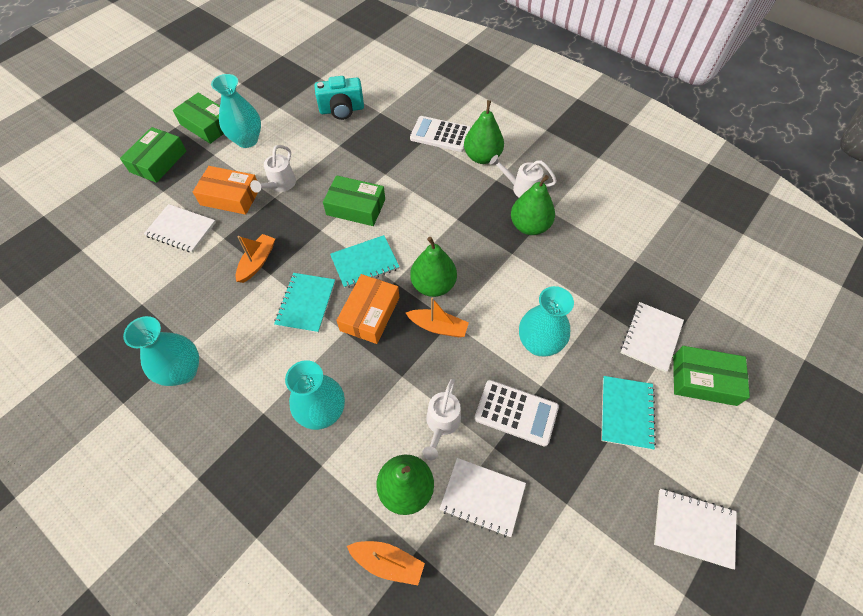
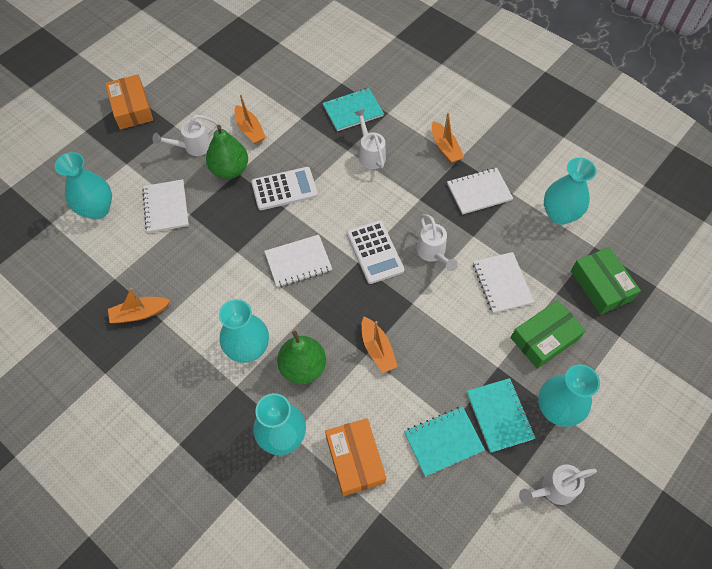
green box: 4 -> 2
green pear: 4 -> 2
orange boat: 3 -> 4
turquoise camera: 1 -> 0
turquoise vase: 4 -> 5
white watering can: 3 -> 4

